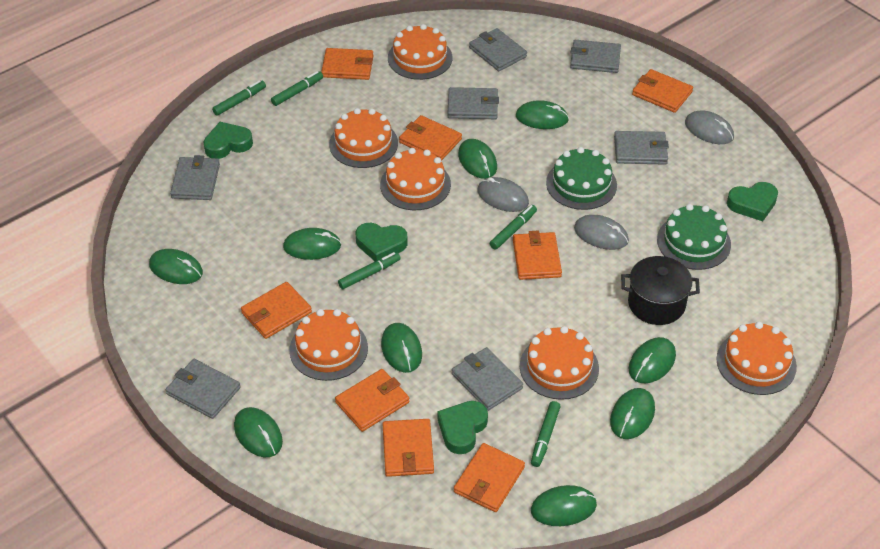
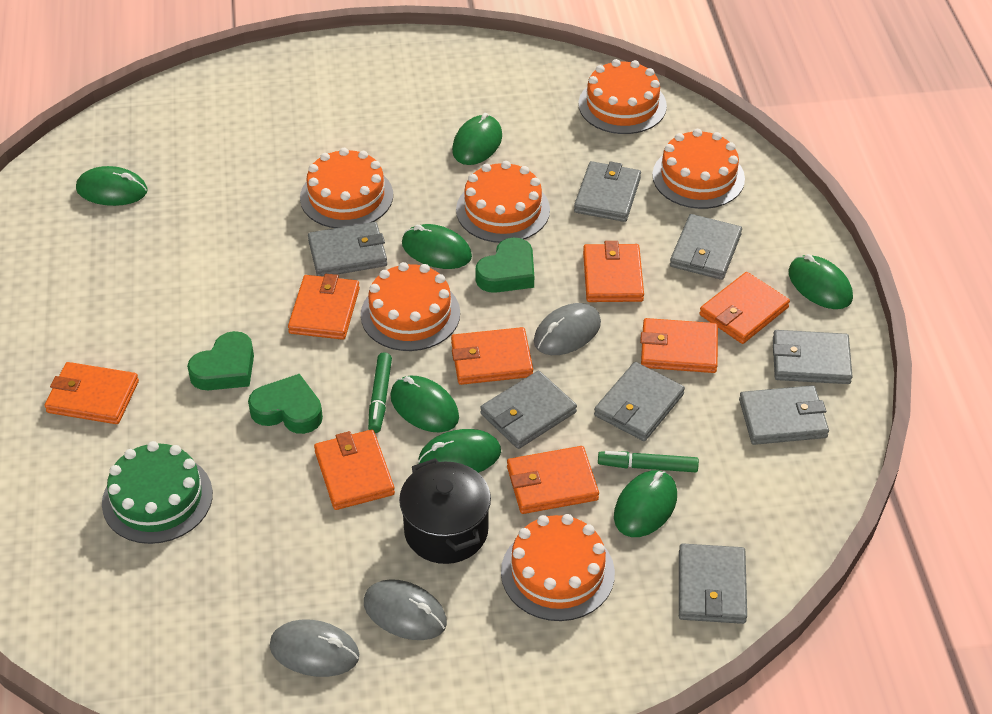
green cake: 2 -> 1
green heart: 4 -> 3
green marker: 5 -> 2
green mouse: 9 -> 7
grey wallet: 7 -> 8

